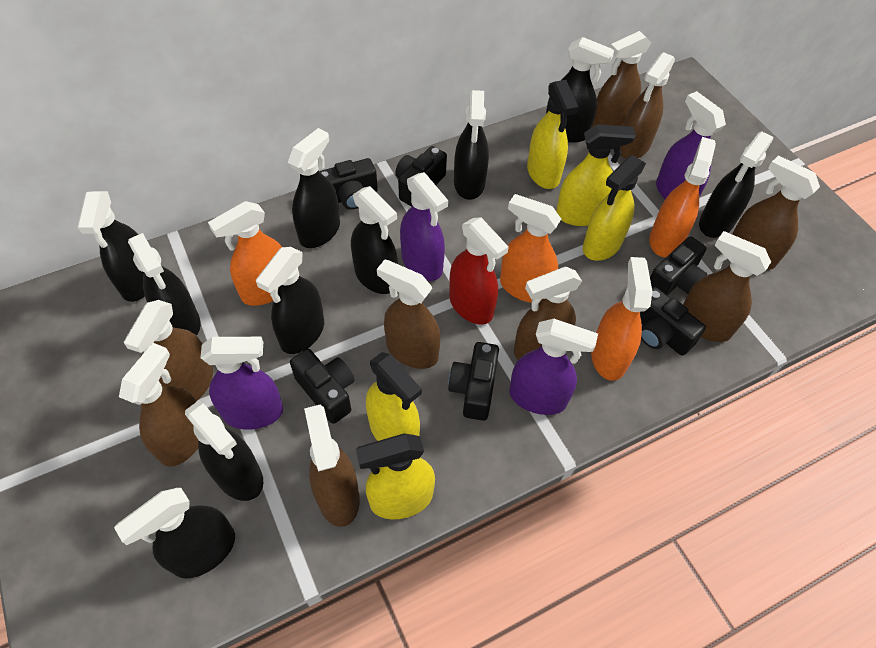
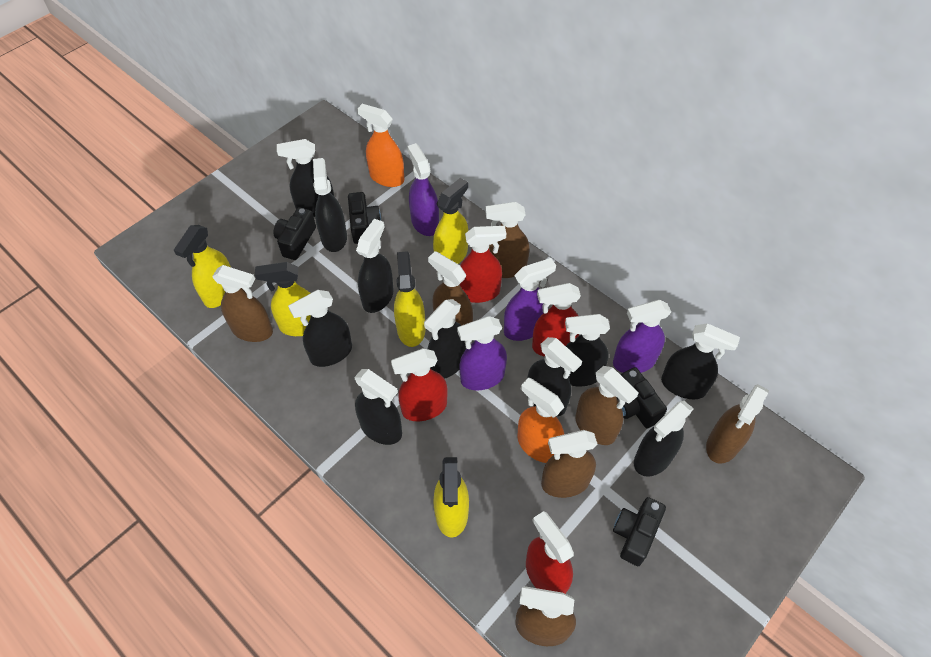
black camera: 6 -> 4
brown spray bottle: 9 -> 7
orange spray bottle: 4 -> 2
red spray bottle: 1 -> 4

